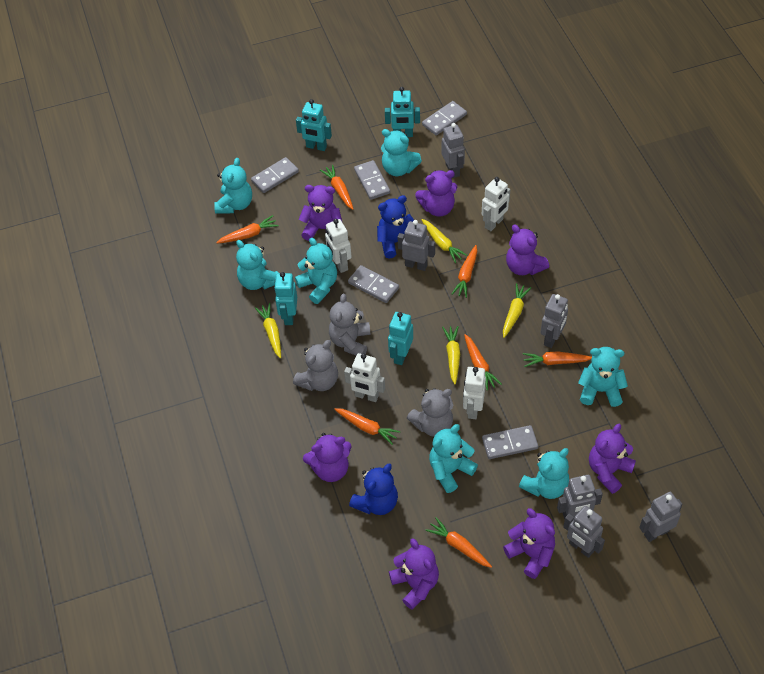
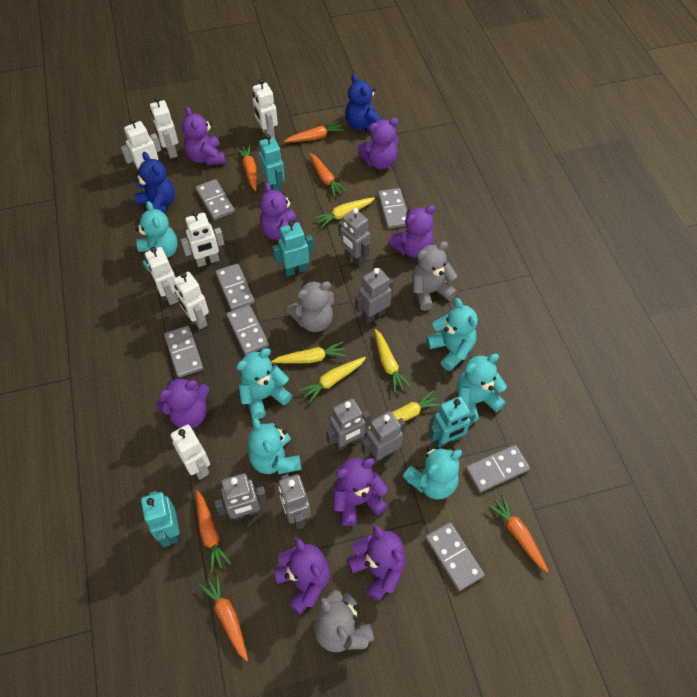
grey domino: 5 -> 7
orange carrot: 7 -> 6
purple teddy bear: 7 -> 8
turquoise teddy bear: 7 -> 6
white robot: 4 -> 7
yellow carrot: 4 -> 5

